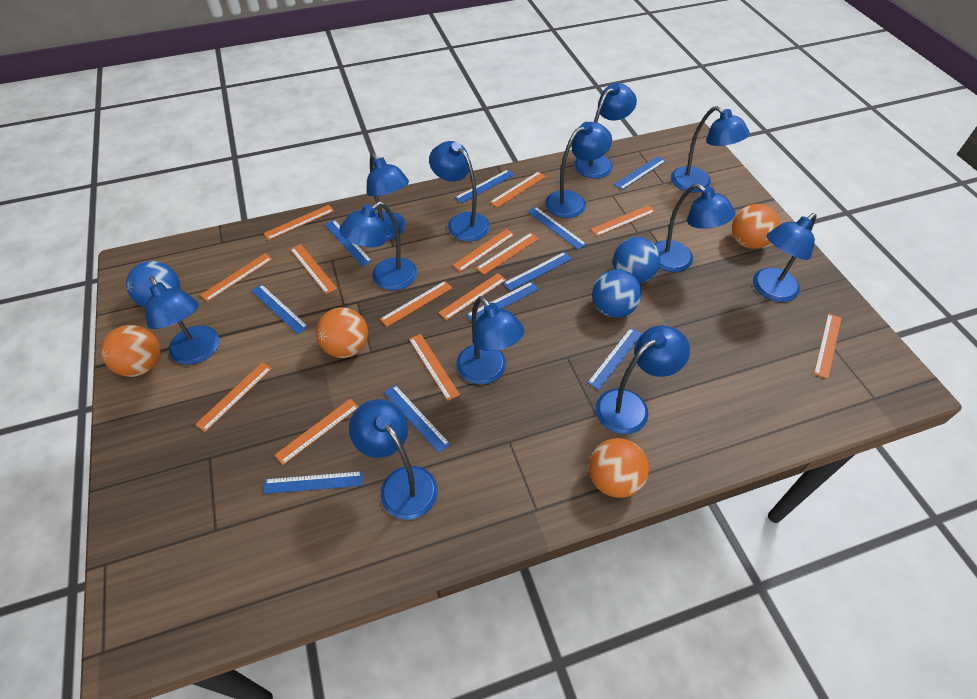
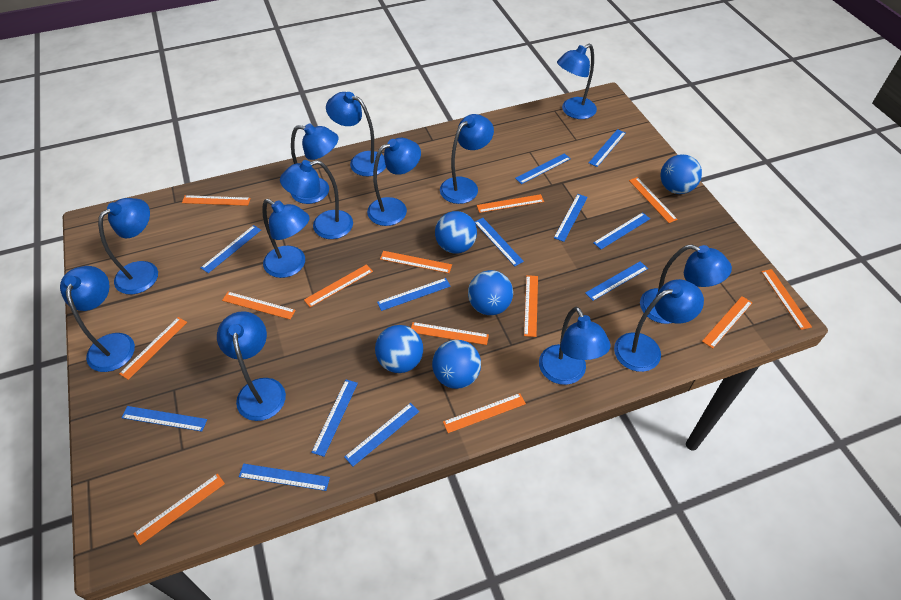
blue ball: 3 -> 5
blue lamp: 12 -> 13
blue ruler: 10 -> 12
orange ball: 4 -> 0

